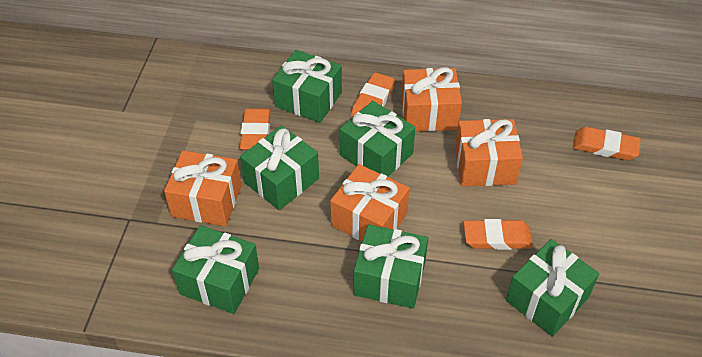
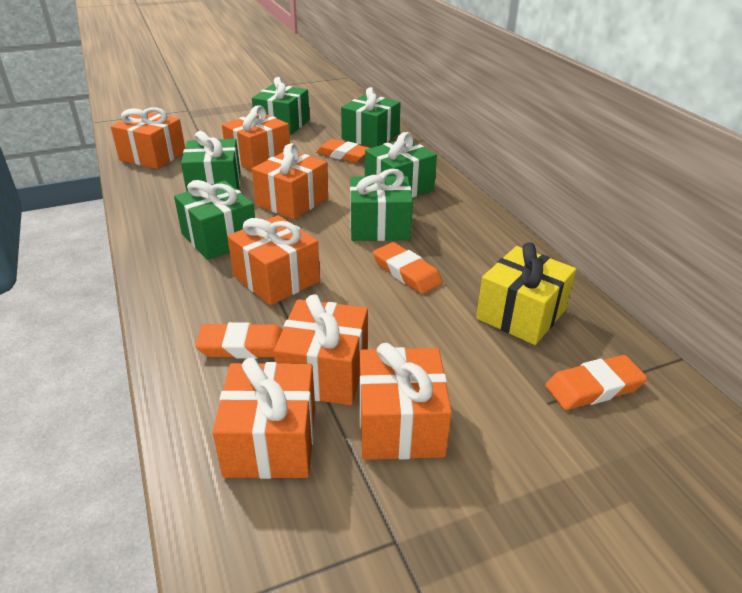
orange gift: 4 -> 7
yellow gift: 0 -> 1

